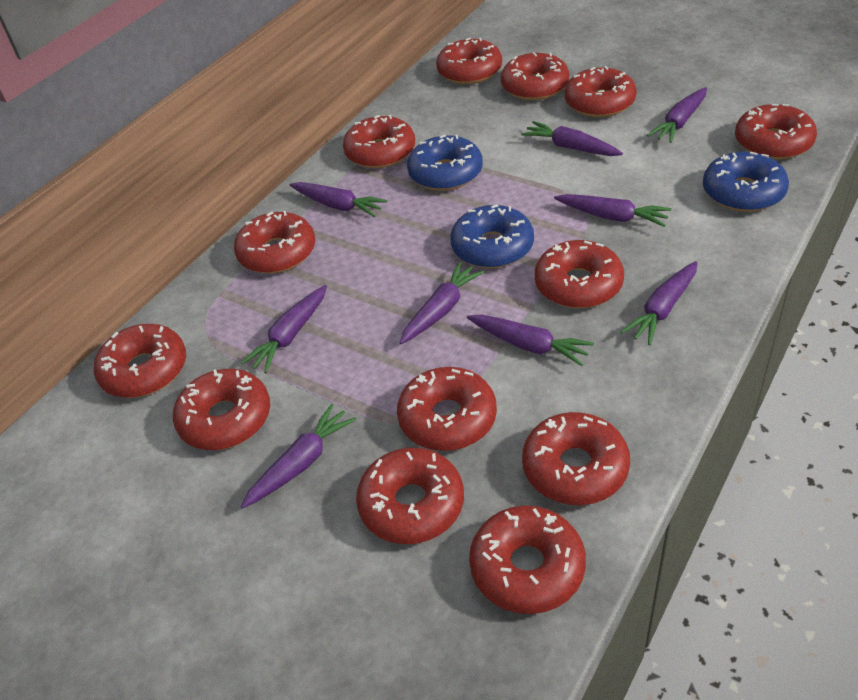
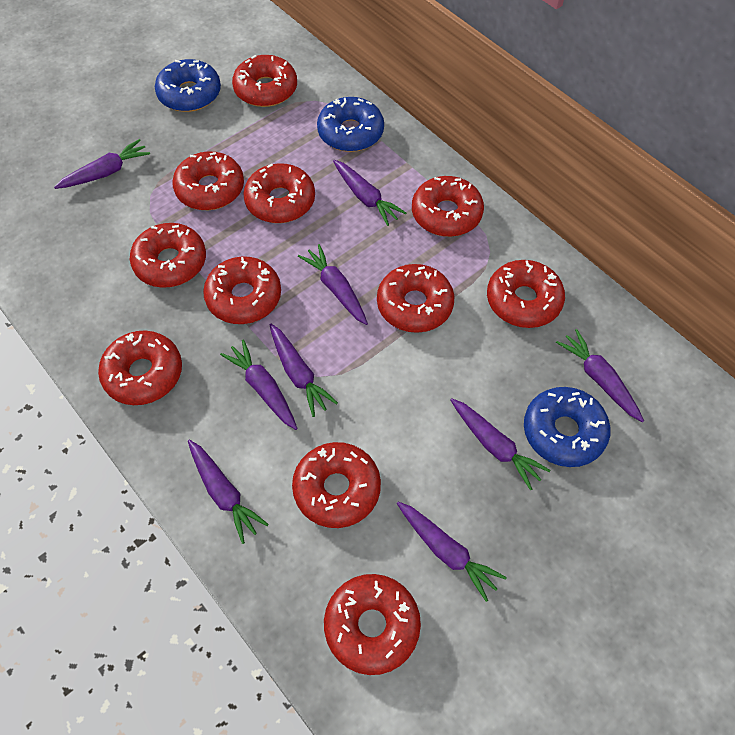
red donut: 13 -> 11

